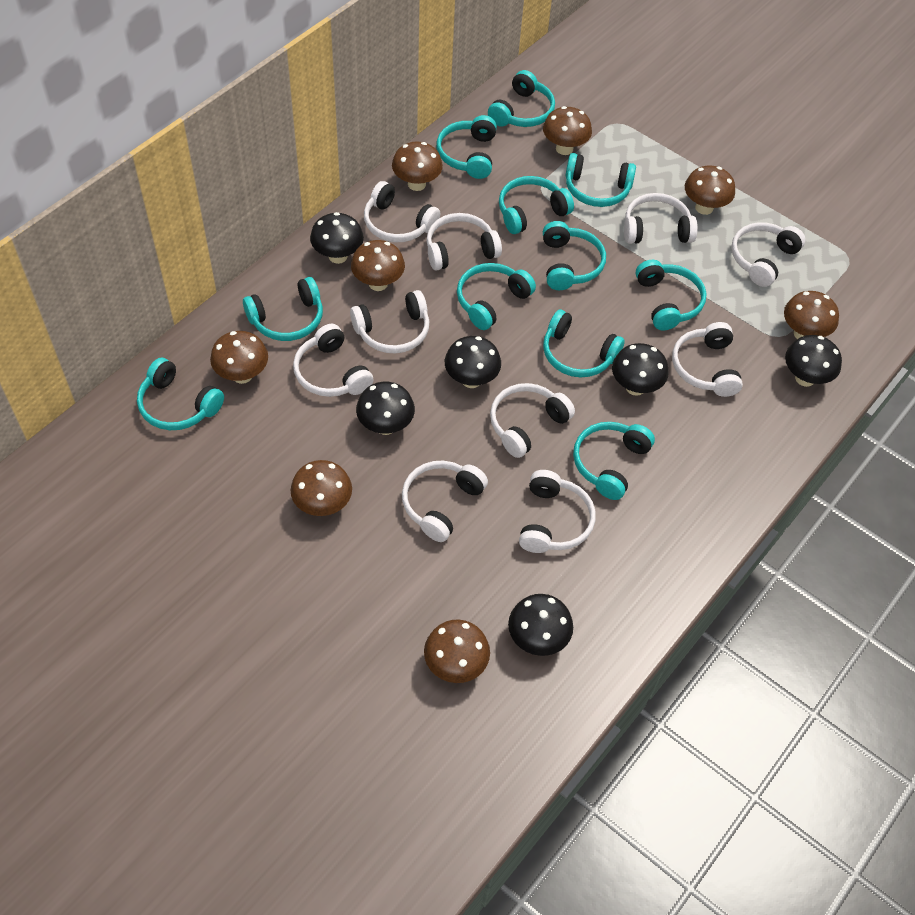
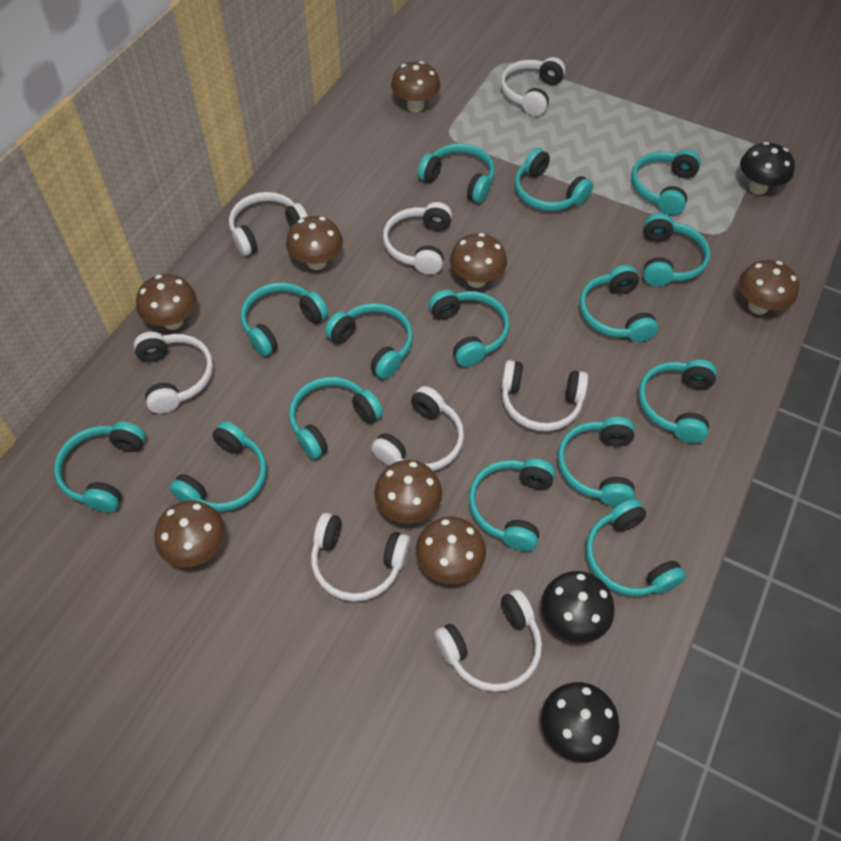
black mushroom: 6 -> 3
turquoise headphones: 11 -> 15
white headphones: 10 -> 8

